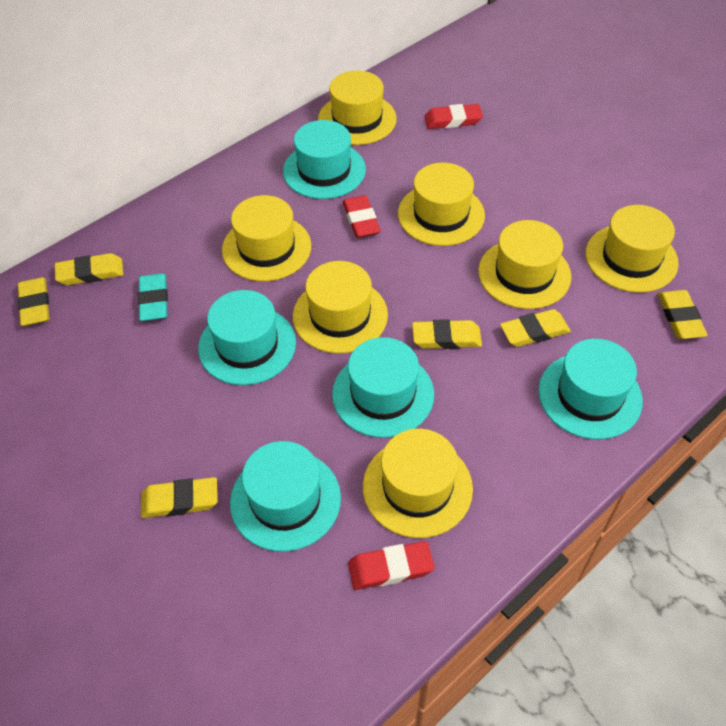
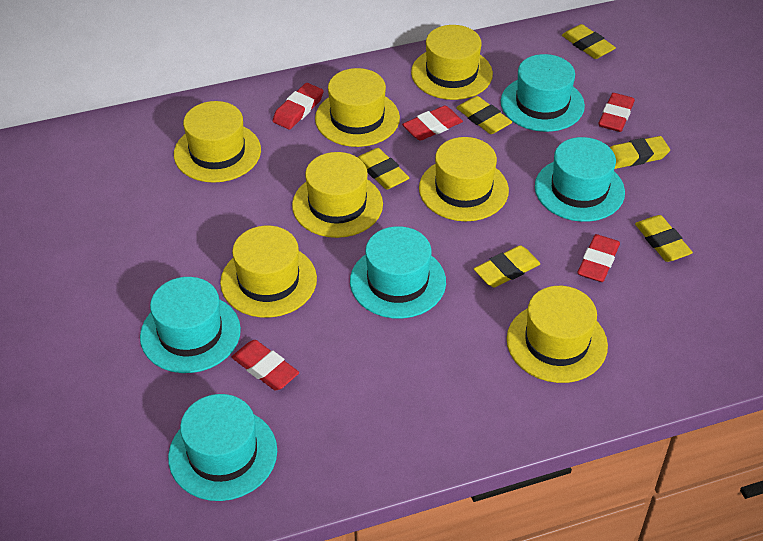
red eraser: 3 -> 5
turquoise eraser: 1 -> 0

